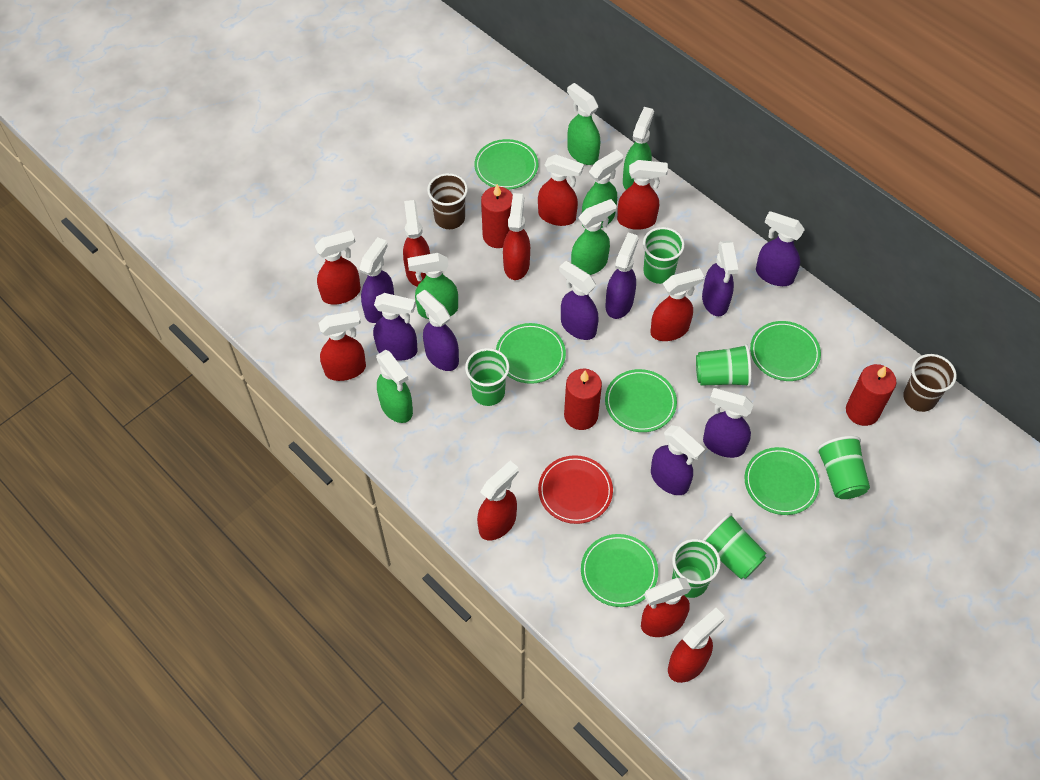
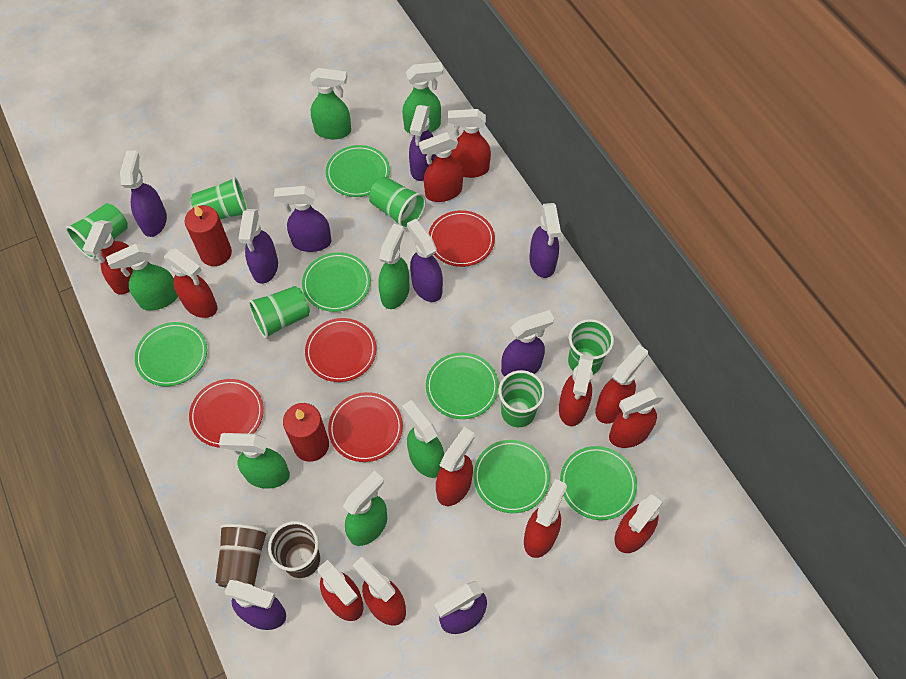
green spray bottle: 6 -> 7
red candle: 3 -> 2
red plate: 1 -> 4
red spray bottle: 10 -> 12

